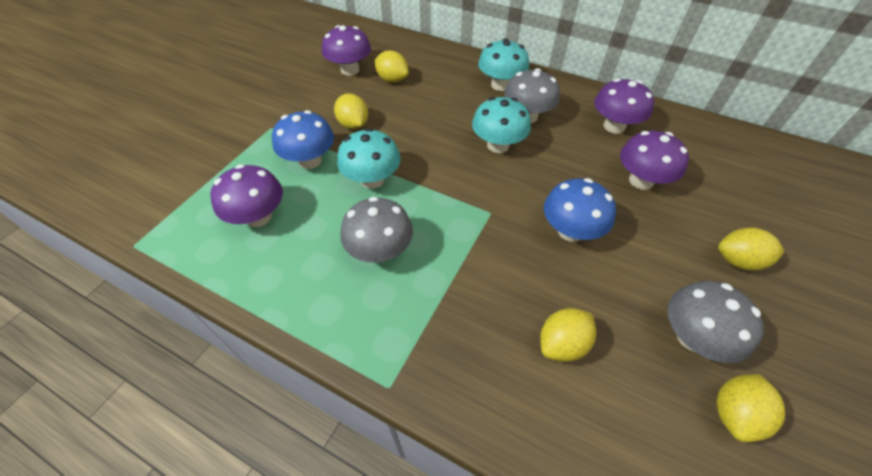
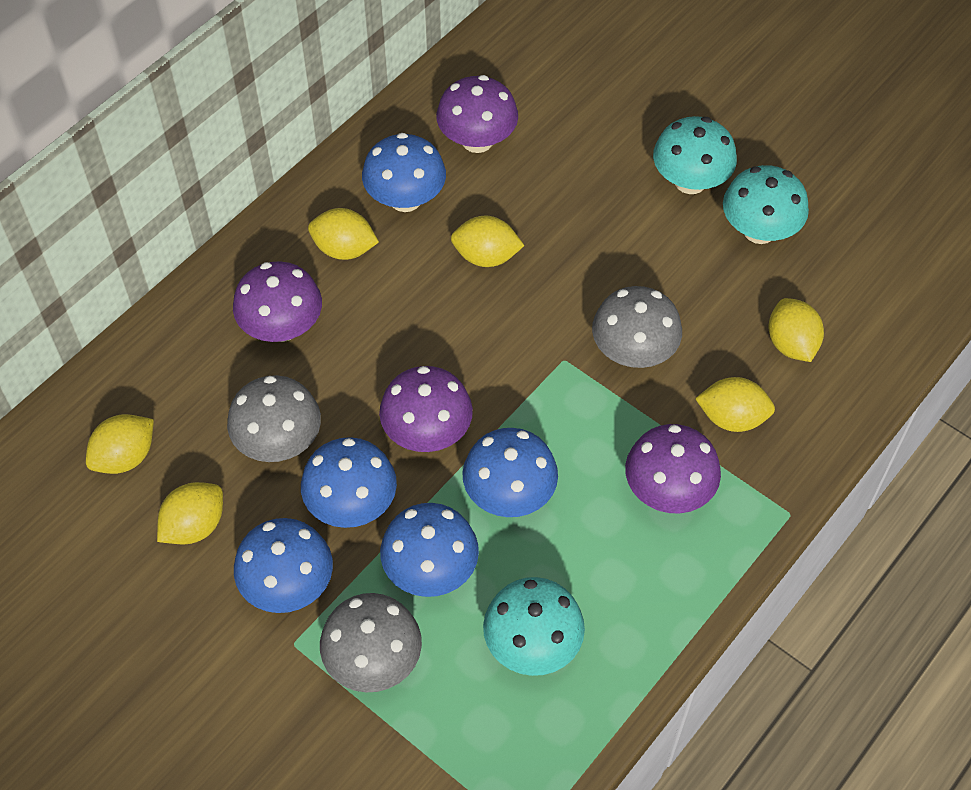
blue mushroom: 2 -> 5
yellow lemon: 5 -> 6

